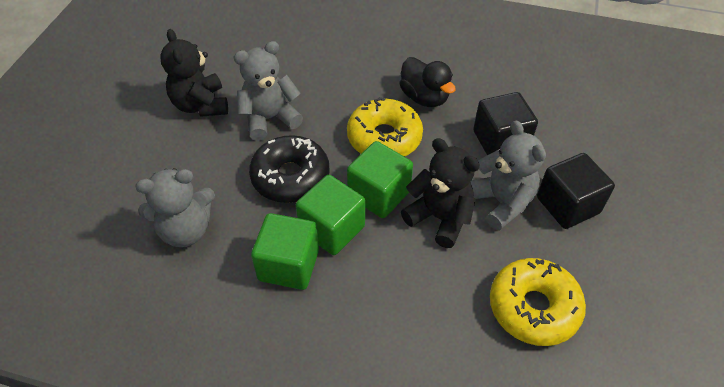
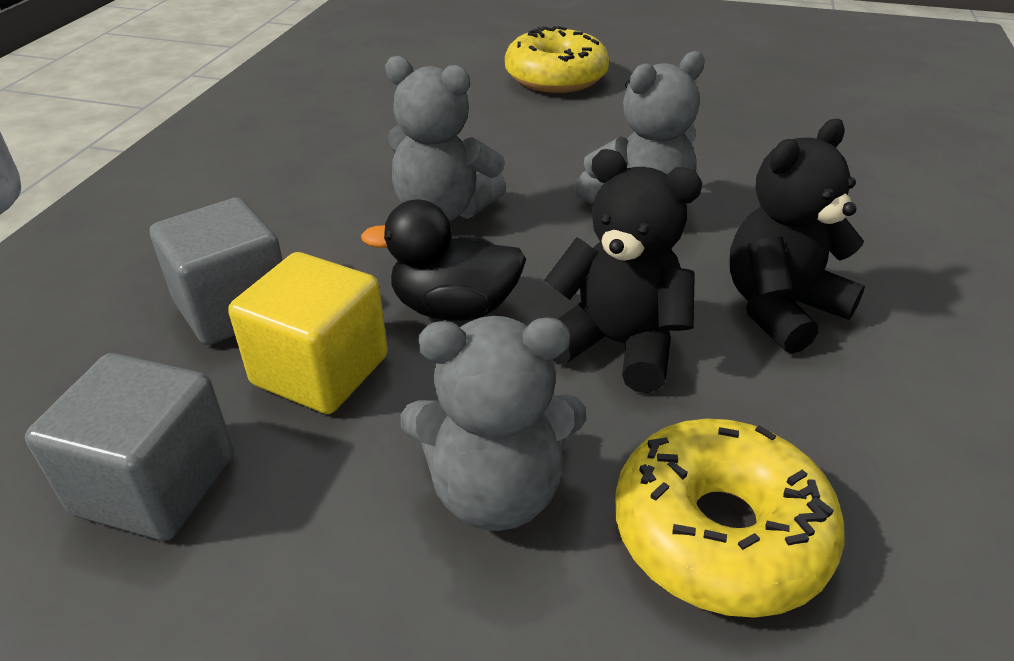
black cube: 2 -> 0
black donut: 1 -> 0
green cube: 3 -> 0
grey cube: 0 -> 2
yellow cube: 0 -> 1

